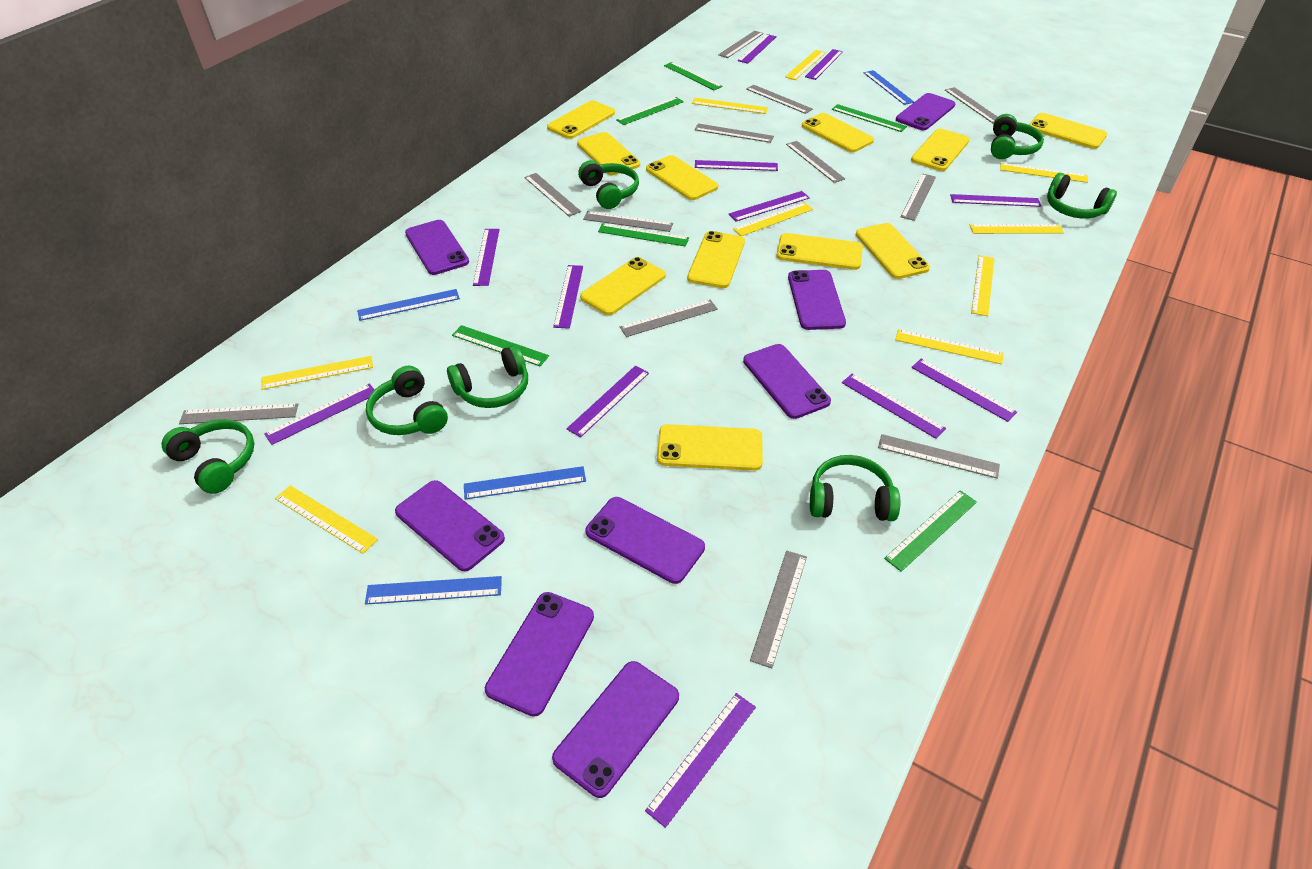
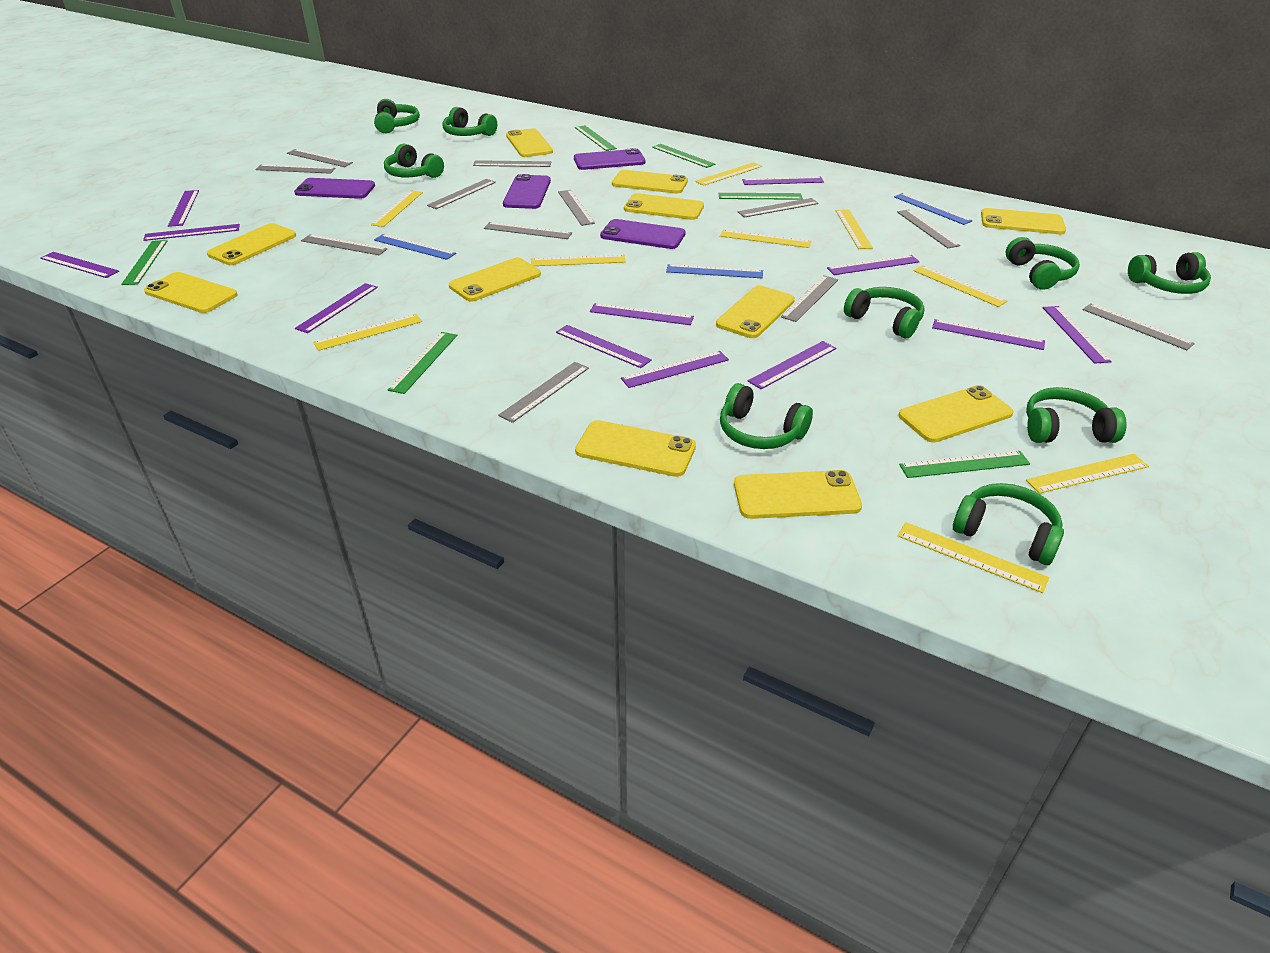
blue ruler: 4 -> 3
green headphones: 7 -> 9
purple phone: 8 -> 4

